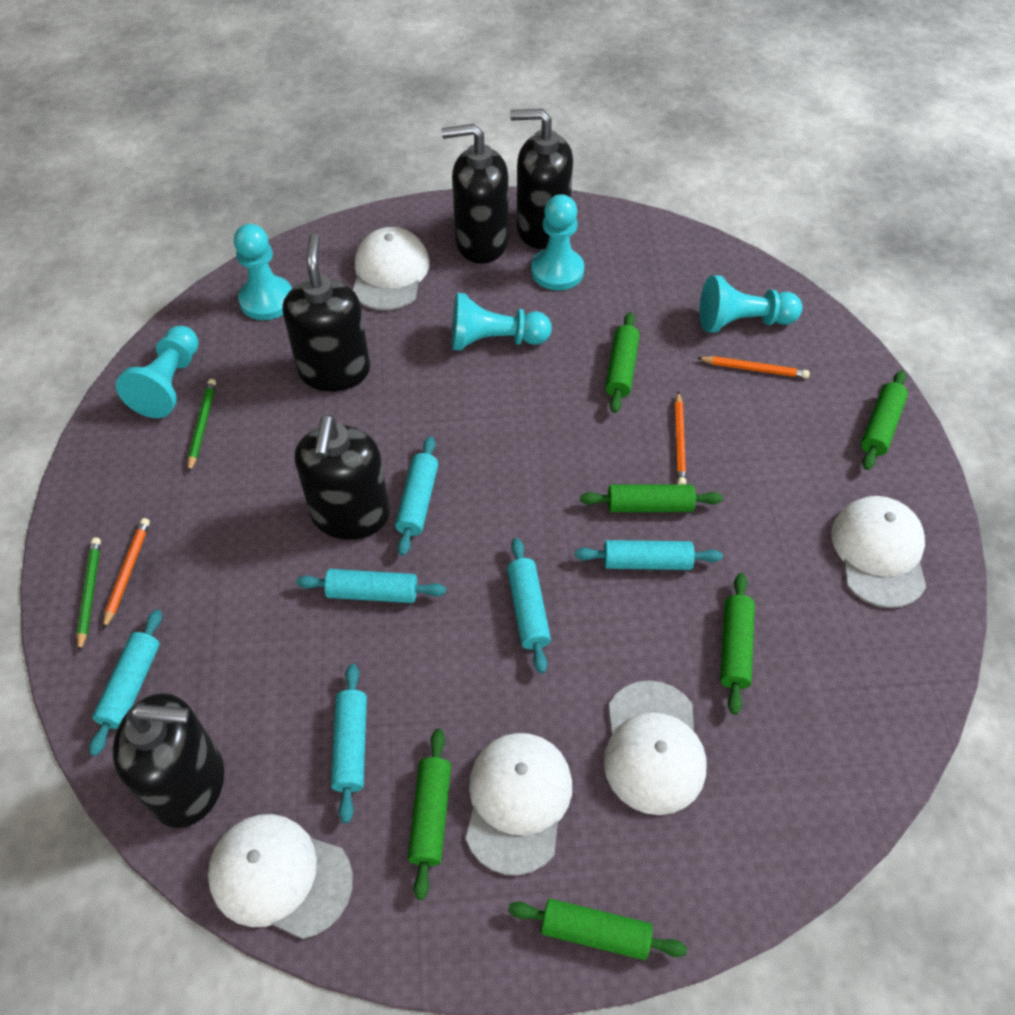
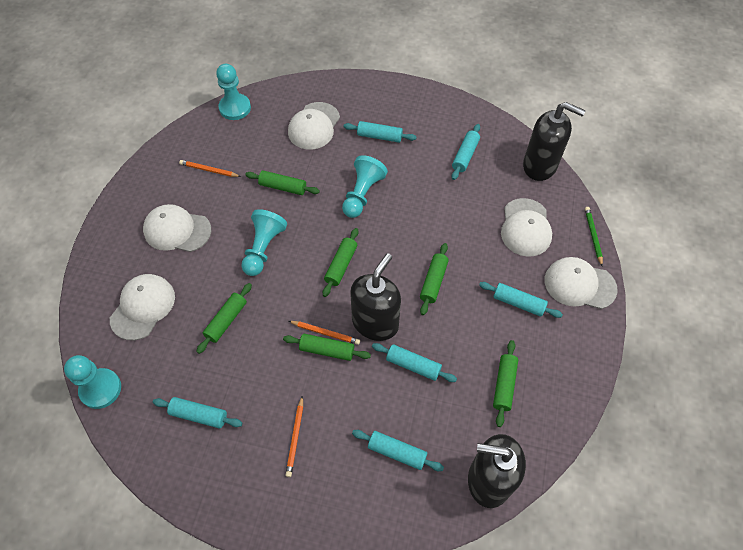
black soap dispenser: 5 -> 3
green pencil: 2 -> 1
turquoise pawn: 5 -> 4

